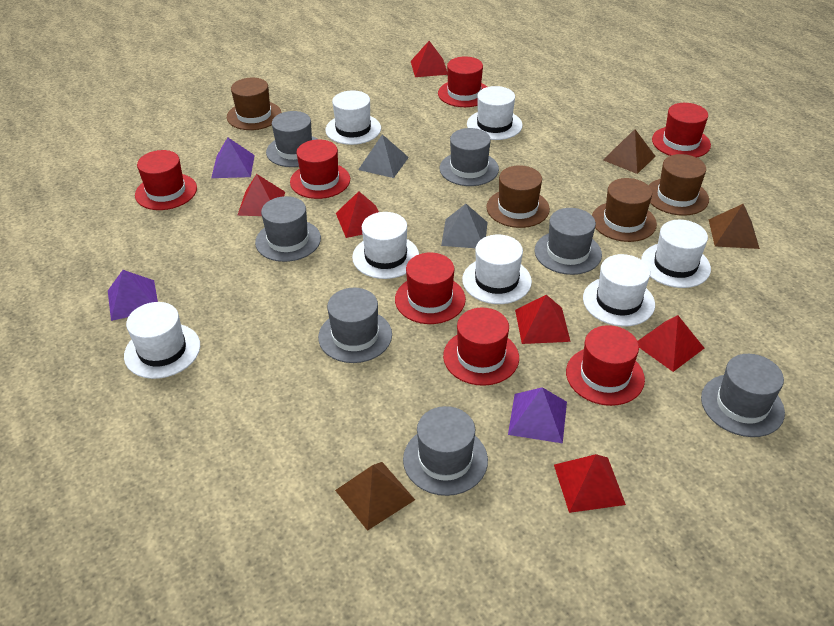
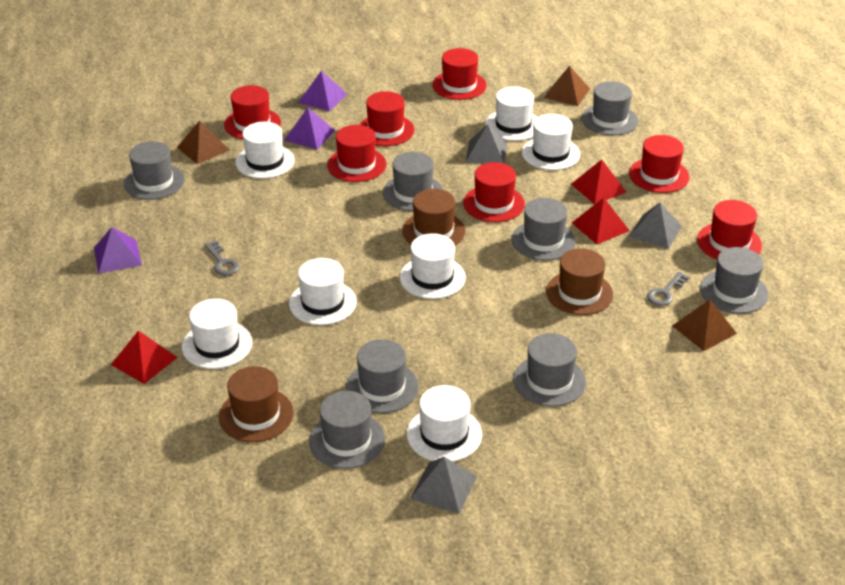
brown hat: 4 -> 3
grey hat: 7 -> 8
grey key: 0 -> 2
grey pyramid: 2 -> 3
red pyramid: 6 -> 3

